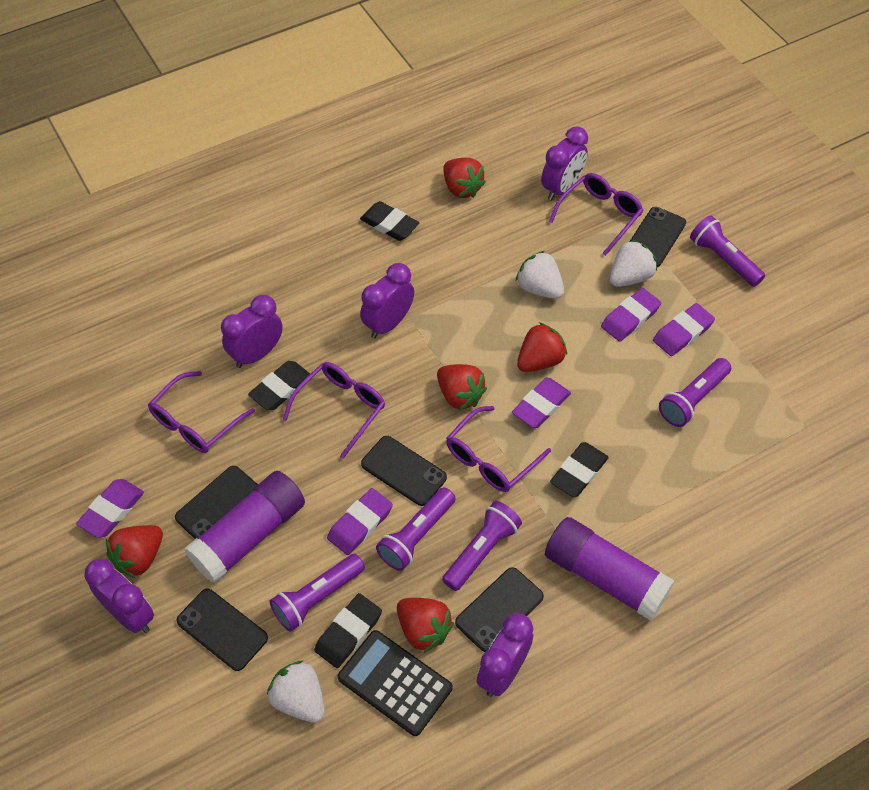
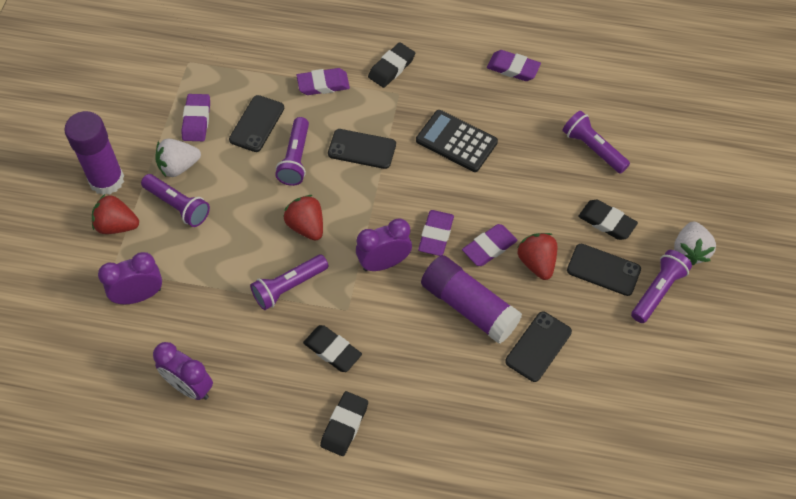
black phone: 5 -> 4
purple clock: 5 -> 3
purple glasses: 4 -> 0
red strawberry: 5 -> 3
white strawberry: 3 -> 2

